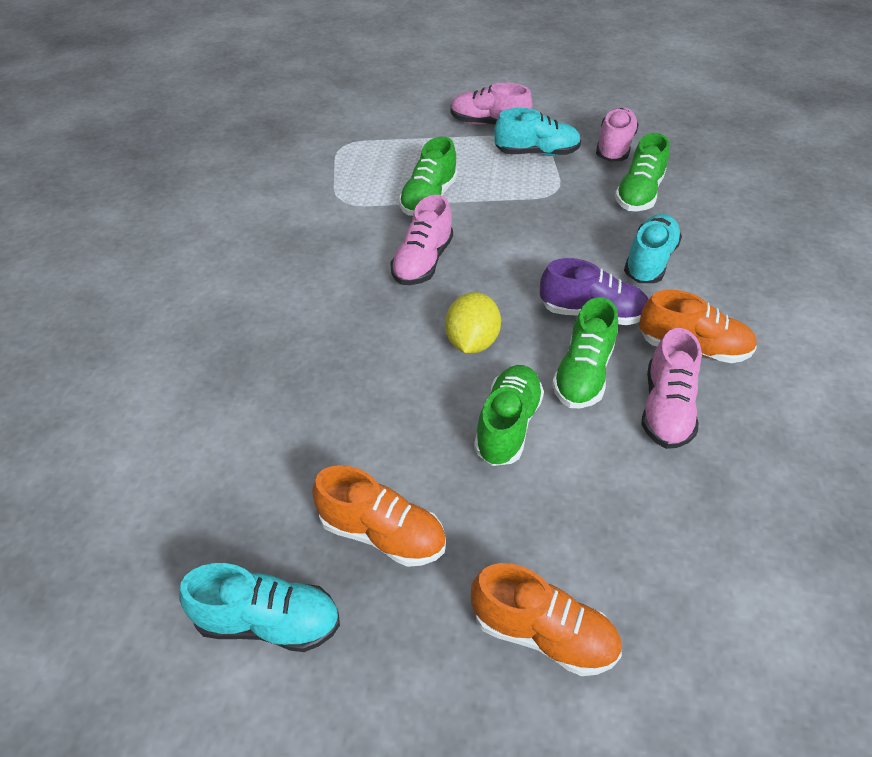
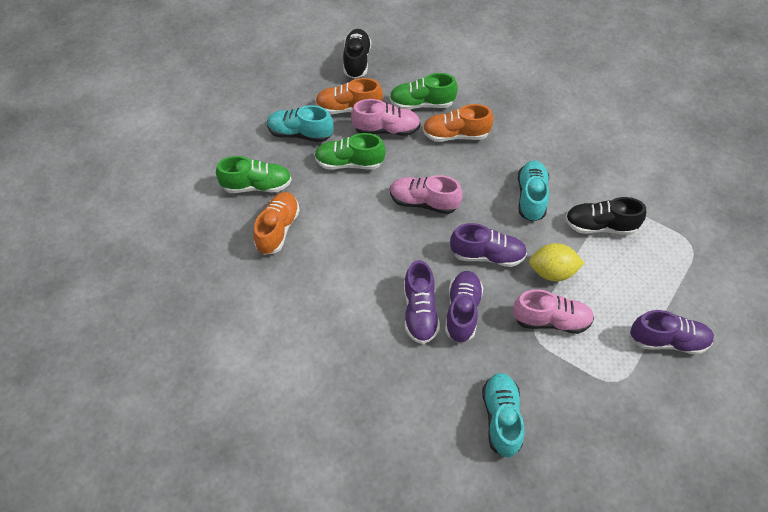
black shoe: 0 -> 2
green shoe: 4 -> 3
pink shoe: 4 -> 3
purple shoe: 1 -> 4

